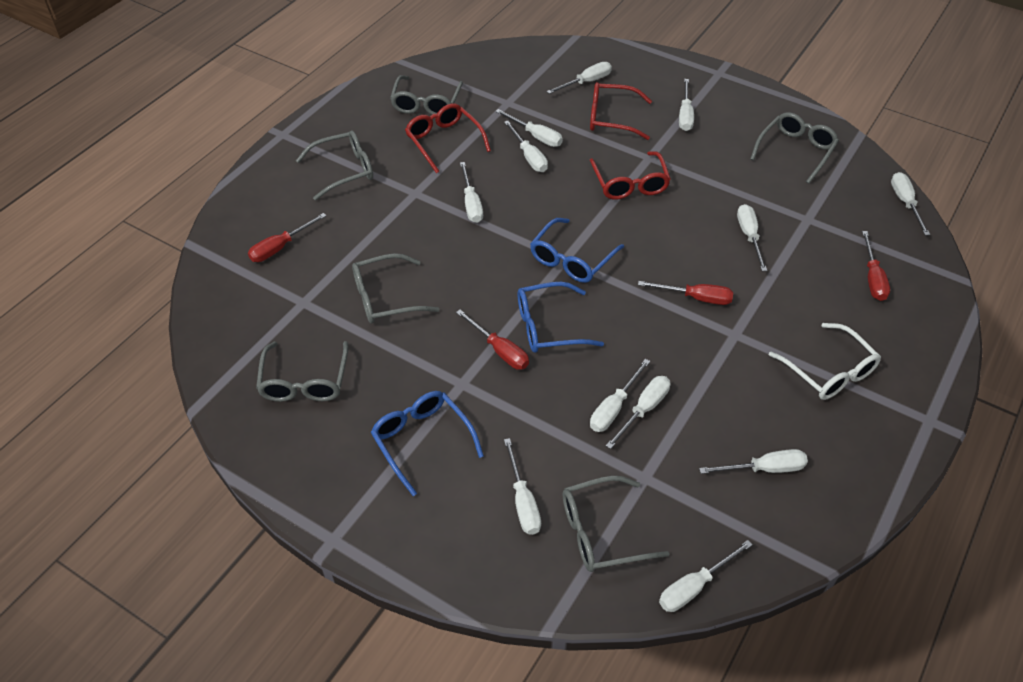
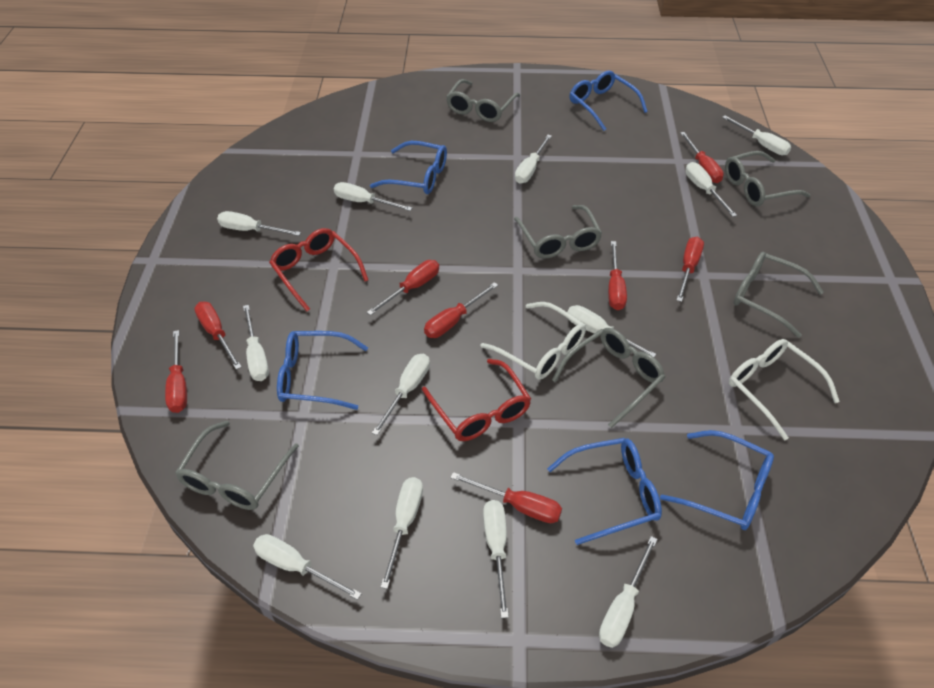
blue glasses: 3 -> 5
red glasses: 3 -> 2
red screwdriver: 4 -> 8
white glasses: 1 -> 2

